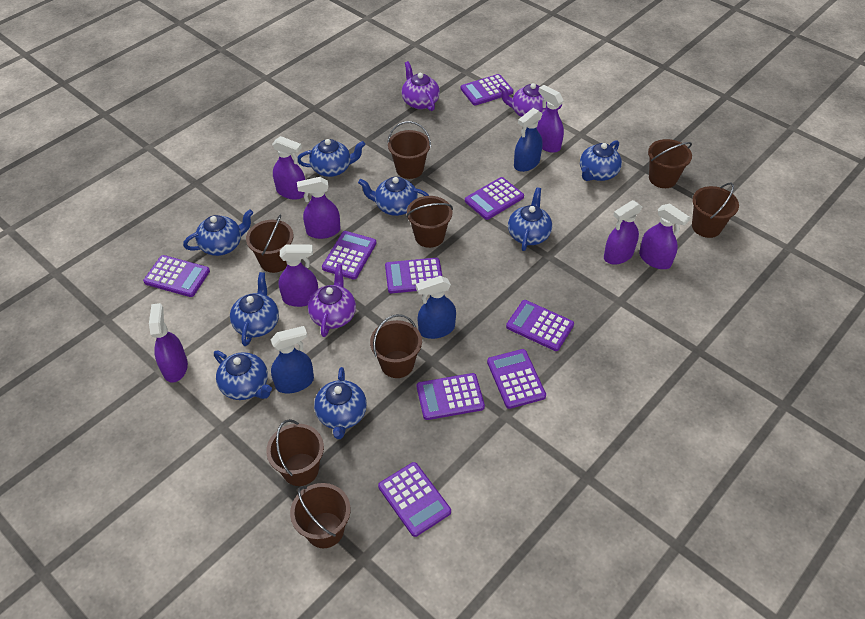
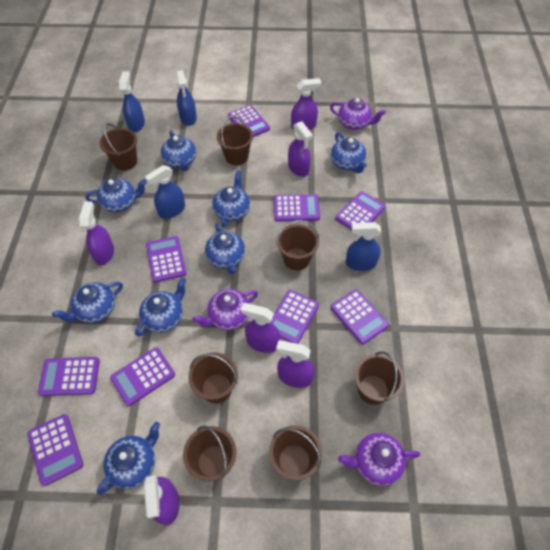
blue spray bottle: 3 -> 4
brown bucket: 8 -> 7
purple spray bottle: 7 -> 6

